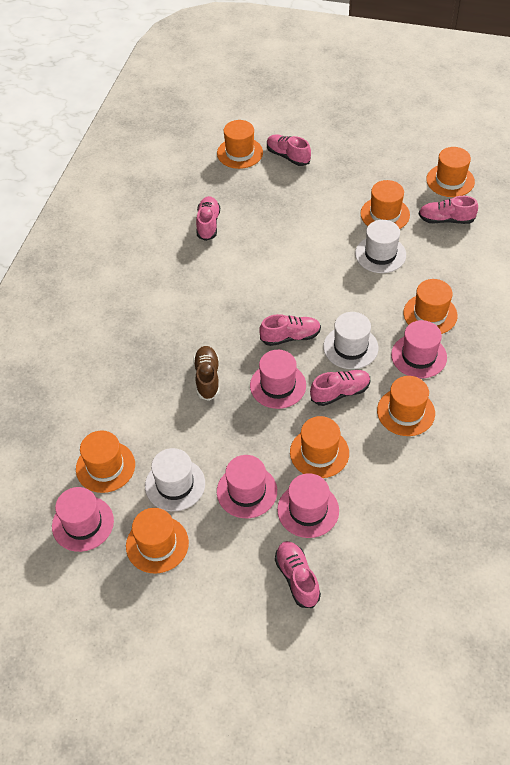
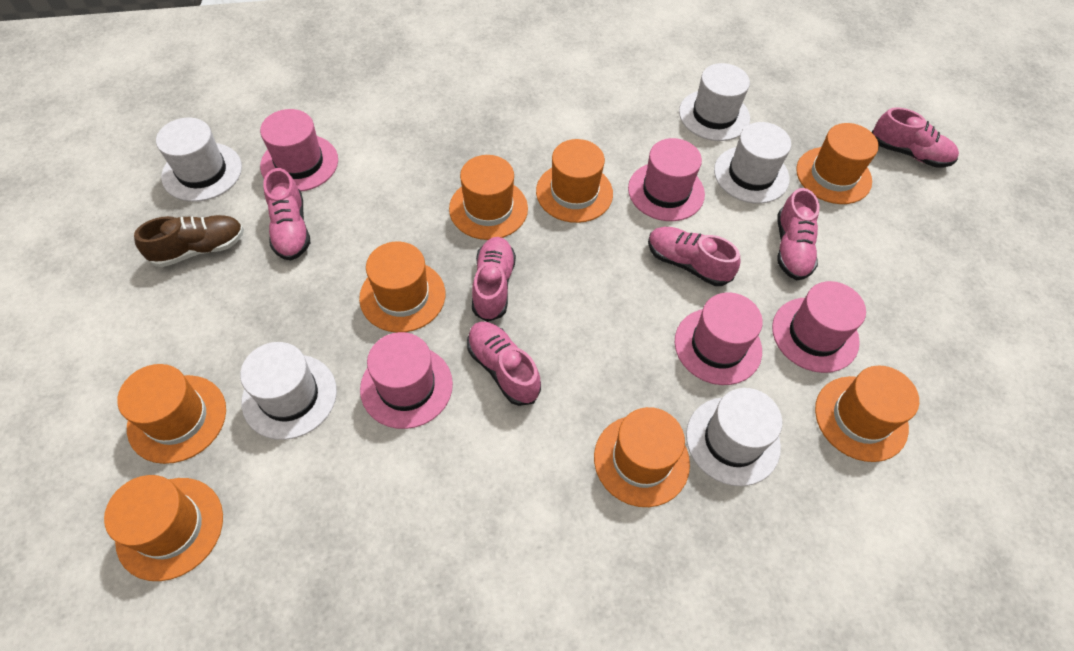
white hat: 3 -> 5

